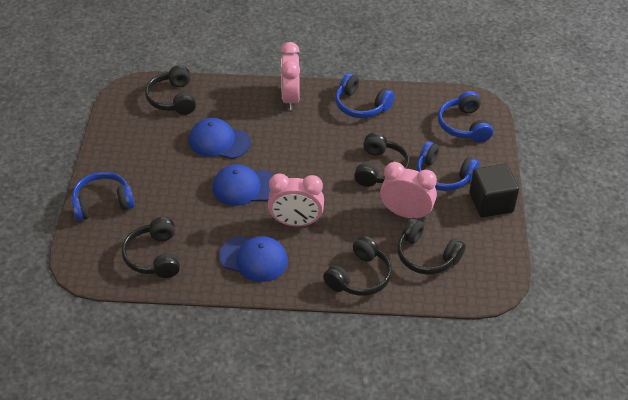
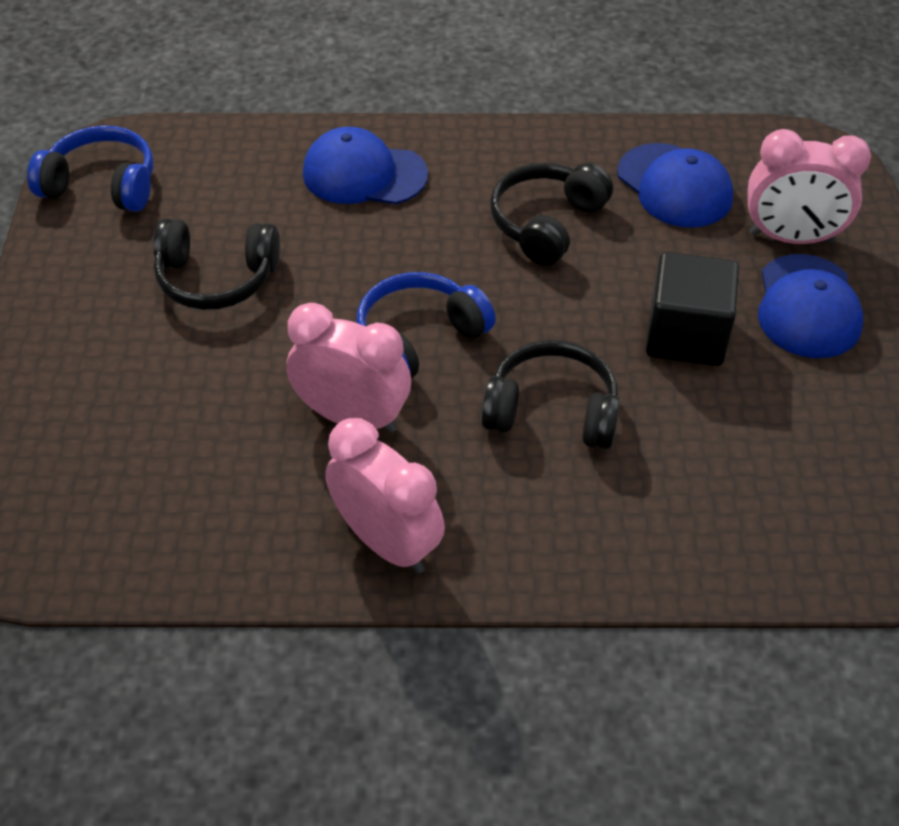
black headphones: 5 -> 3
blue headphones: 4 -> 2

